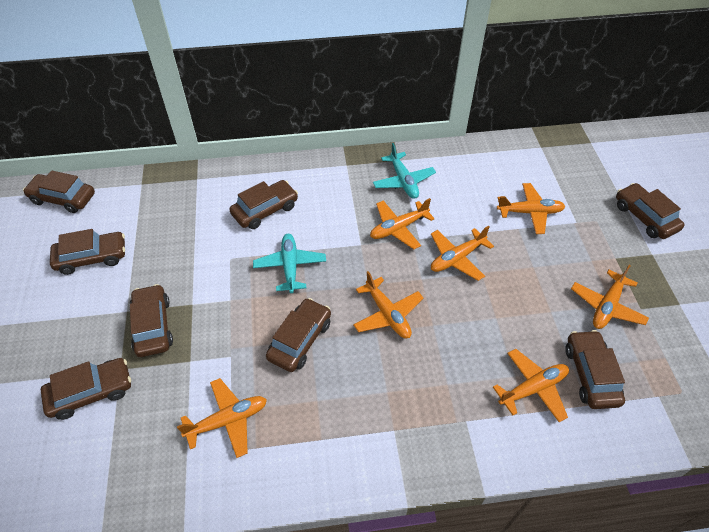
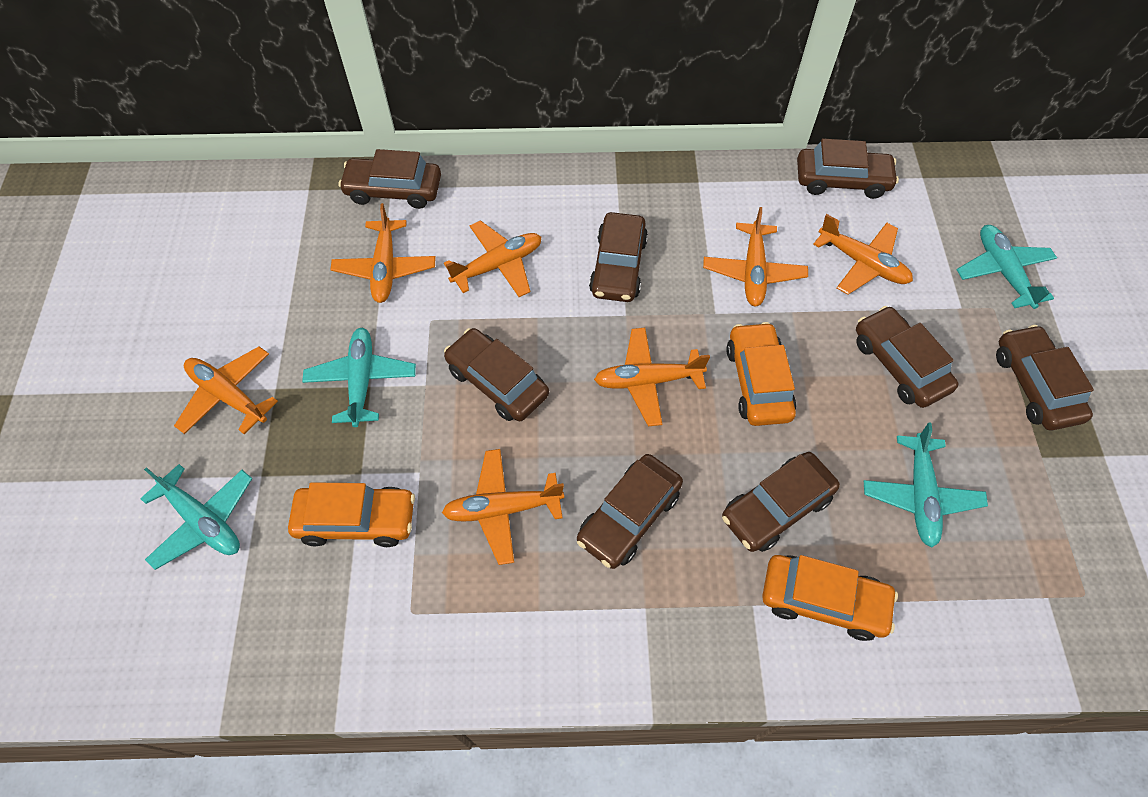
orange car: 0 -> 3
turquoise plane: 2 -> 4

